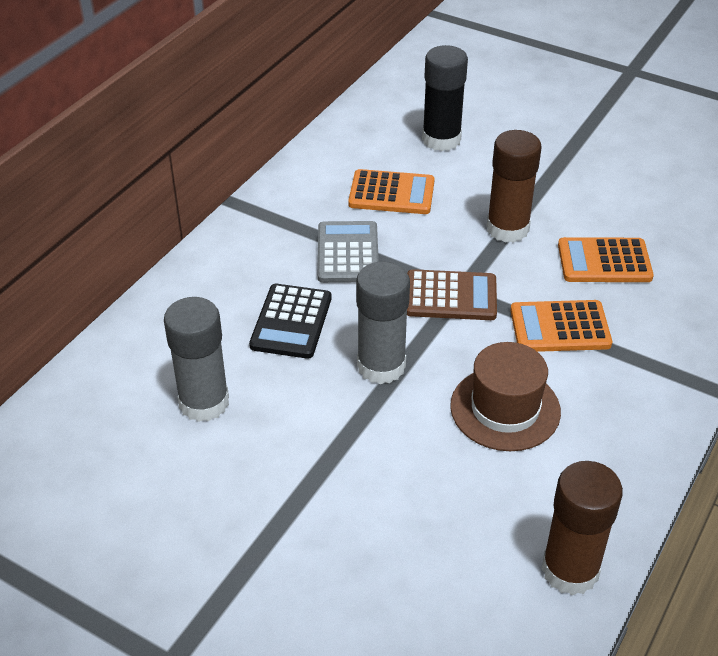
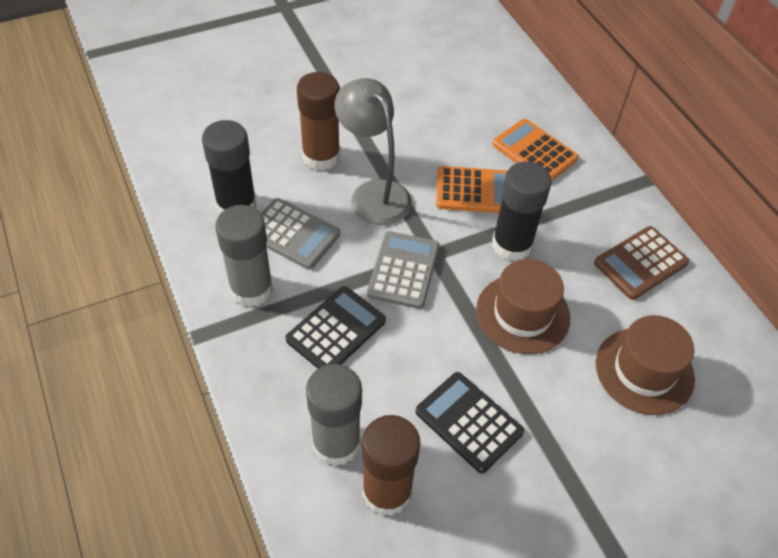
black calculator: 1 -> 2
black glue stick: 1 -> 2
brown hat: 1 -> 2
grey calculator: 1 -> 2
grey lamp: 0 -> 1
orange calculator: 3 -> 2

